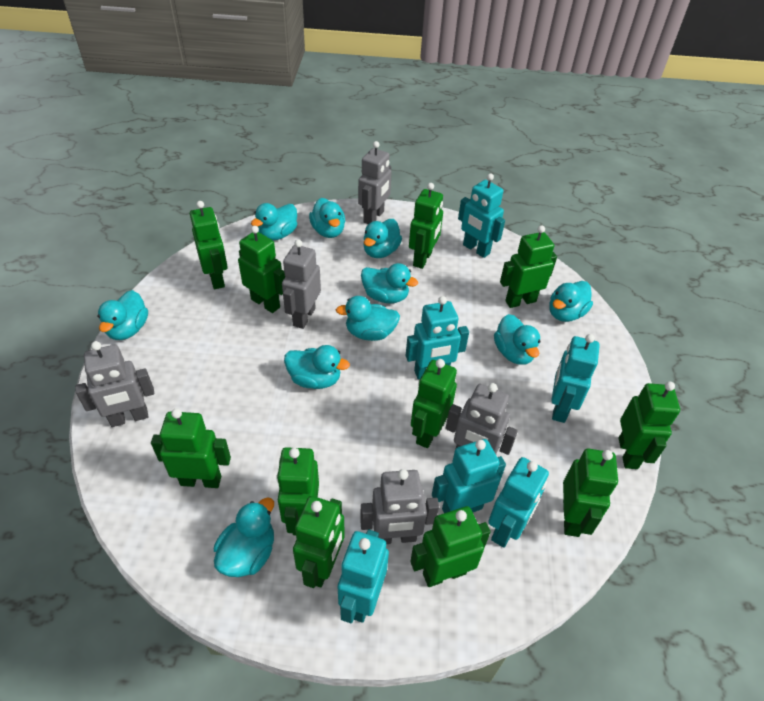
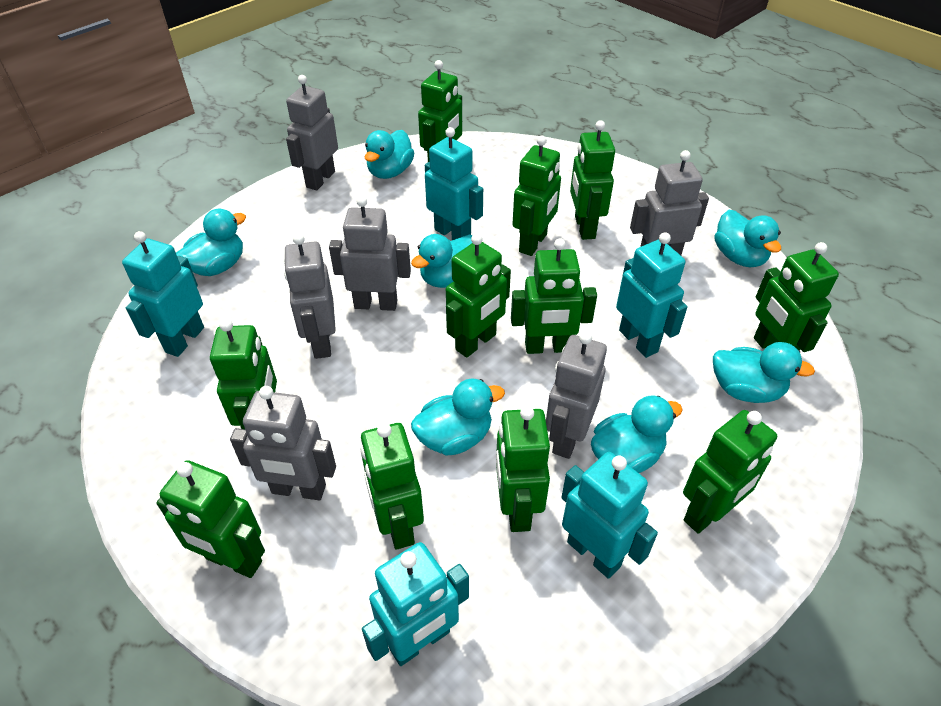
grey robot: 5 -> 6
turquoise duck: 10 -> 7
turquoise robot: 6 -> 5

